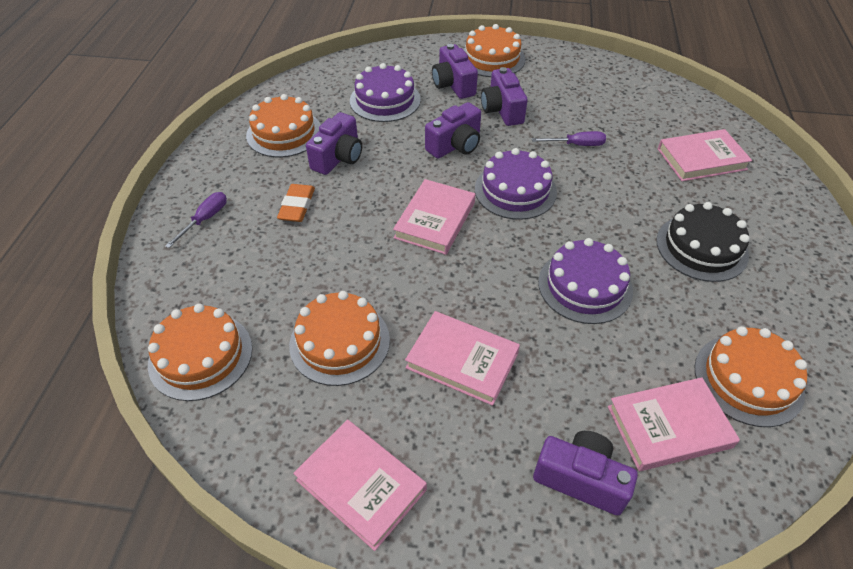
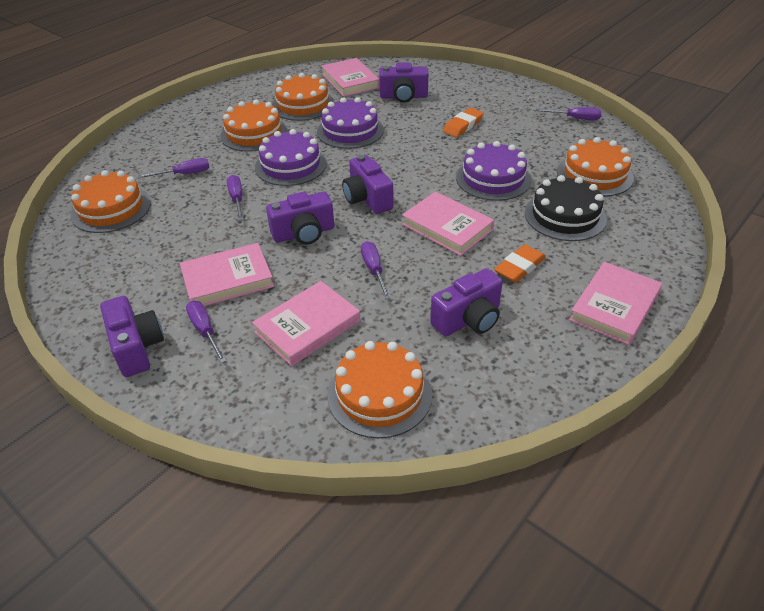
orange eraser: 1 -> 2
purple screwdriver: 2 -> 5

